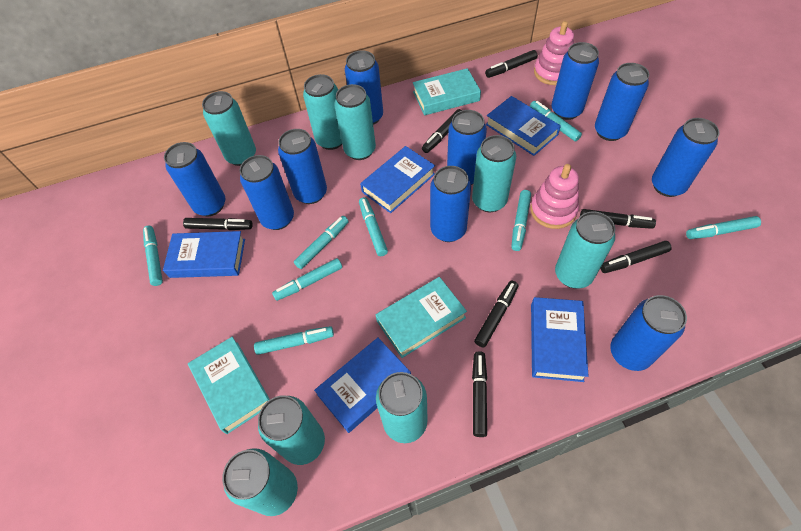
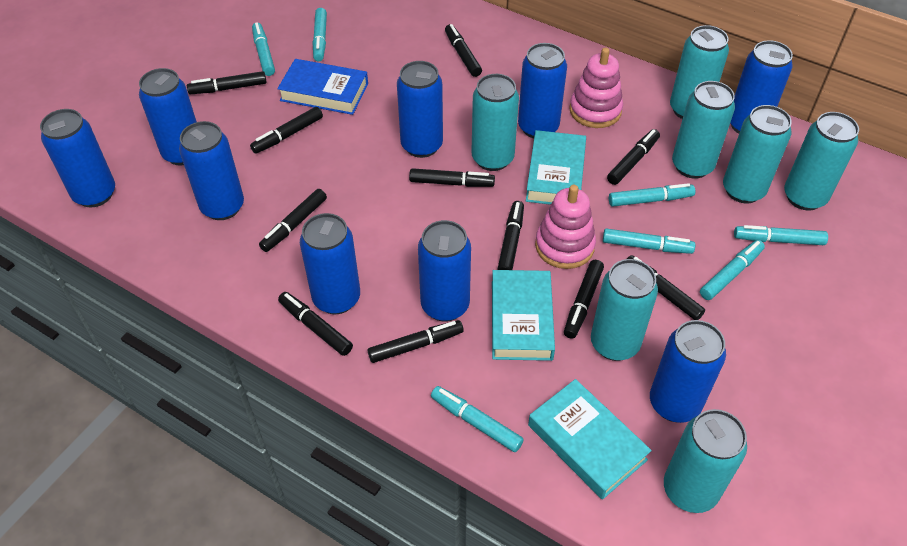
black marker: 7 -> 11
blue book: 5 -> 1
blue can: 10 -> 9
turquoise can: 8 -> 7
turquoise marker: 8 -> 7

